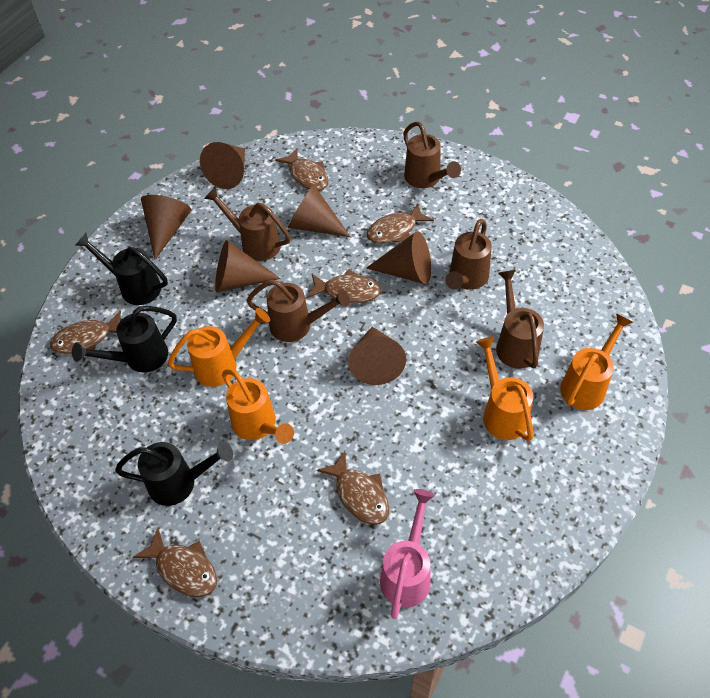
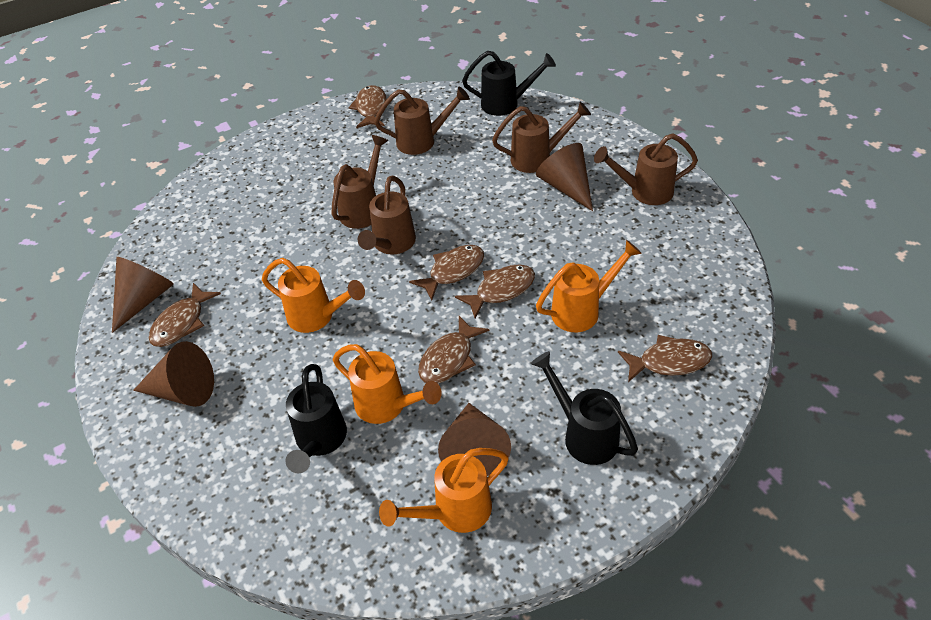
brown cone: 6 -> 4
pink watering can: 1 -> 0

